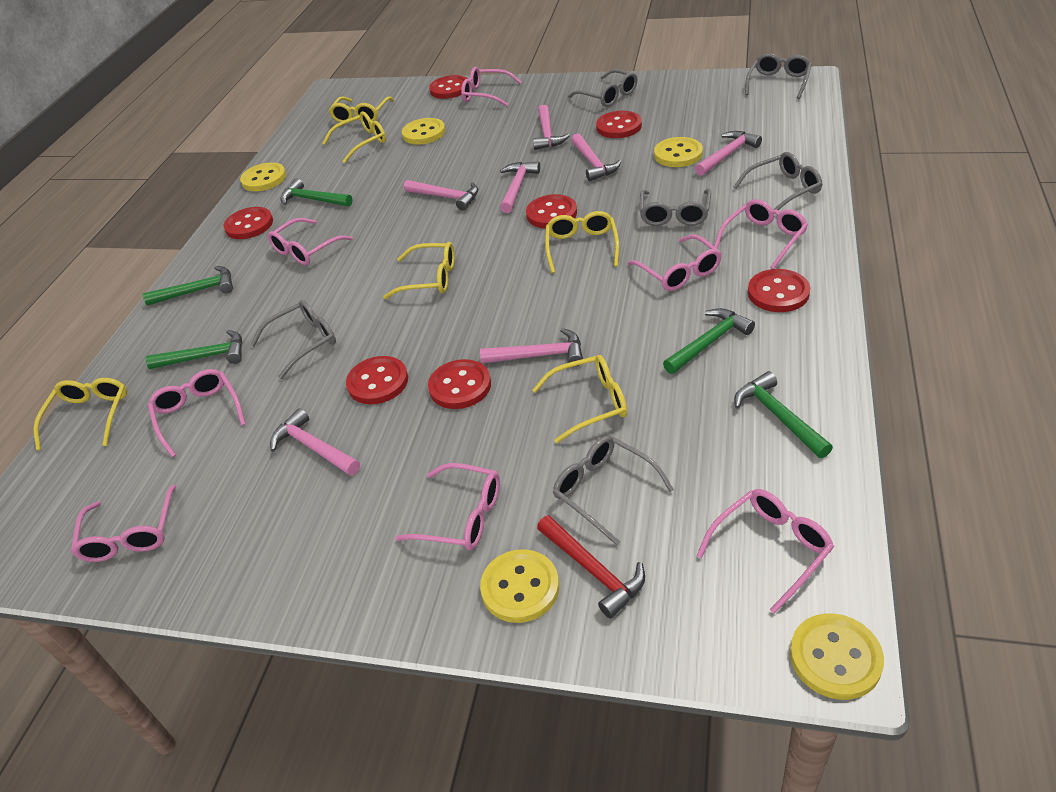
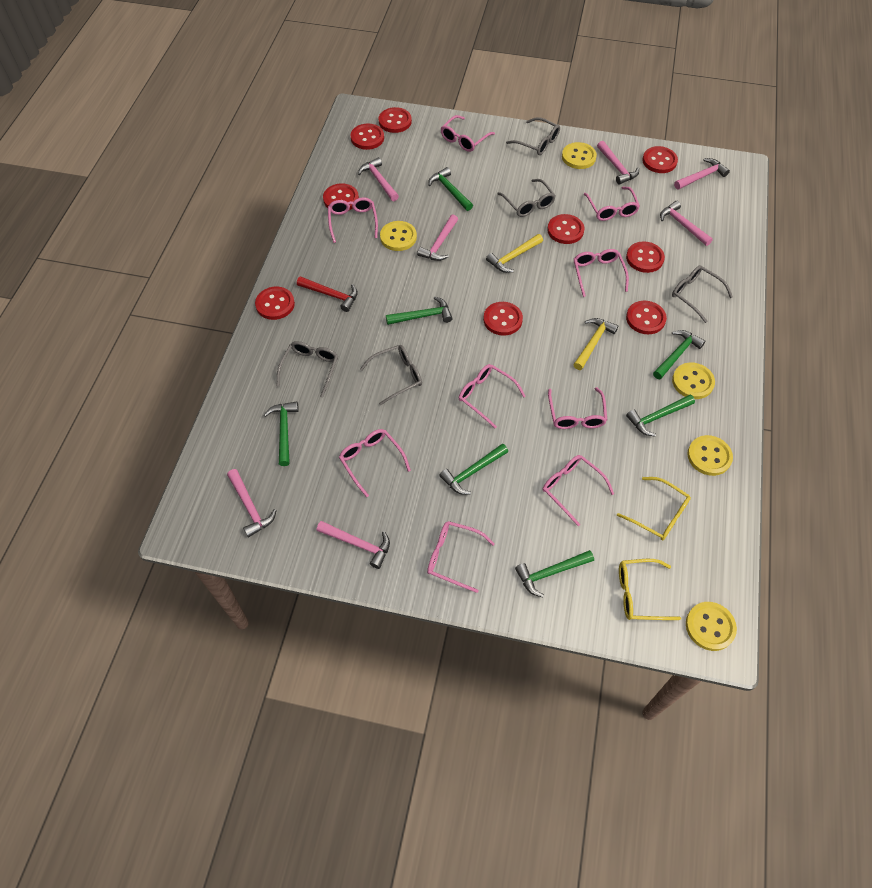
green hammer: 5 -> 7
grey glasses: 6 -> 5
pink glasses: 8 -> 9
red button: 7 -> 9
yellow glasses: 6 -> 2
yellow hammer: 0 -> 2

